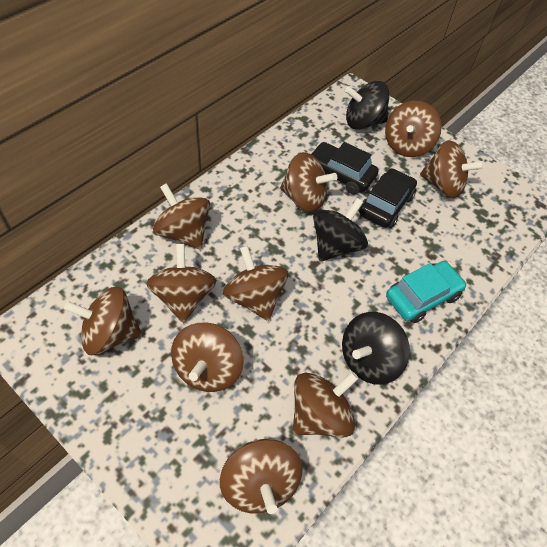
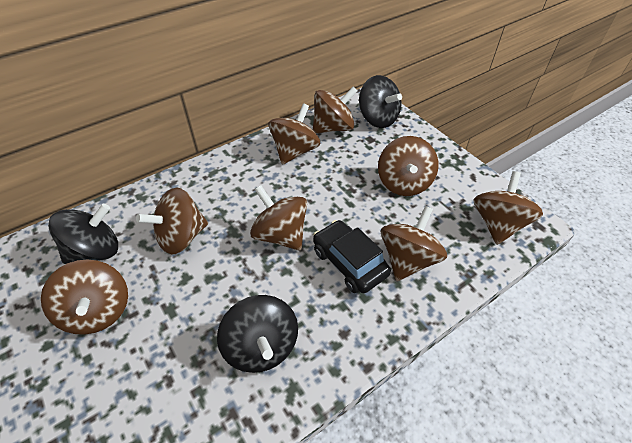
black car: 2 -> 1
brown spinning top: 10 -> 8
turquoise car: 1 -> 0

